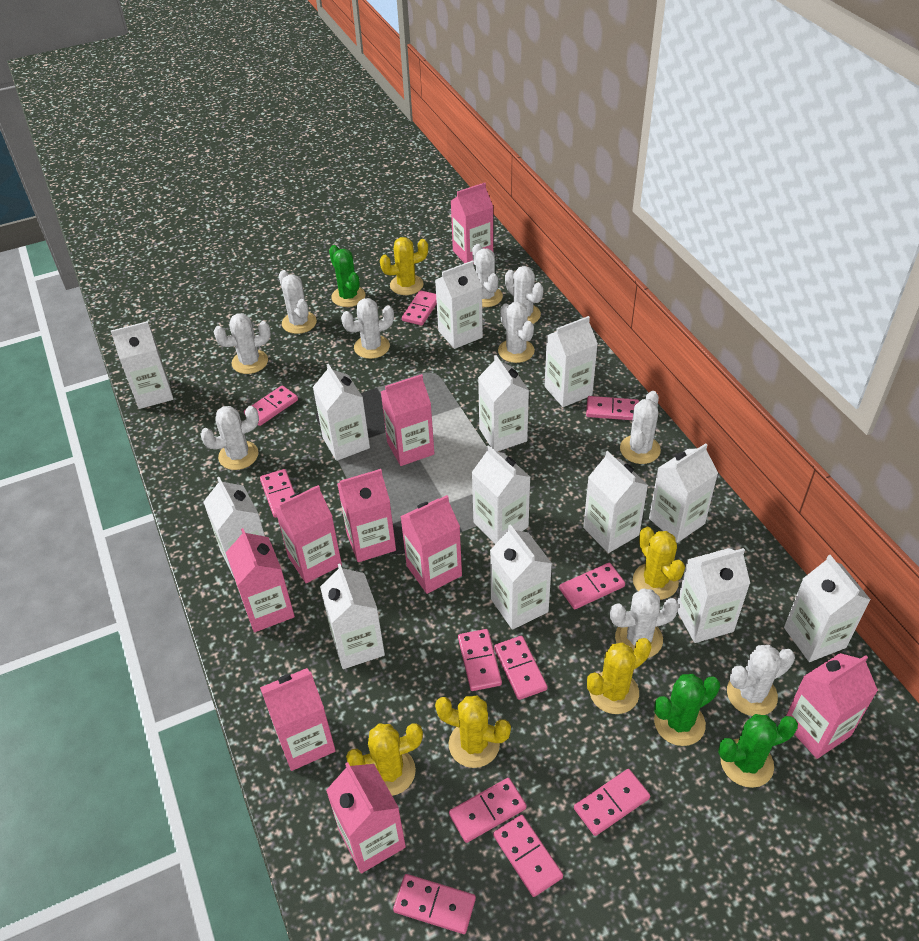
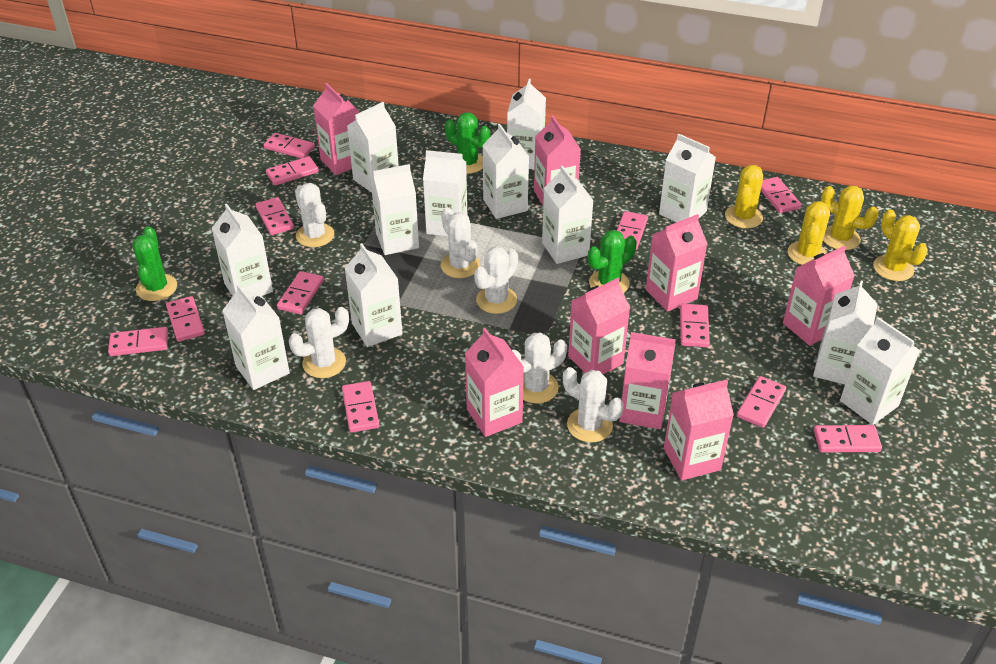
pink carton: 9 -> 8
pink domino: 11 -> 12
white cactus: 10 -> 6
white carton: 13 -> 12
yellow cactus: 5 -> 4

